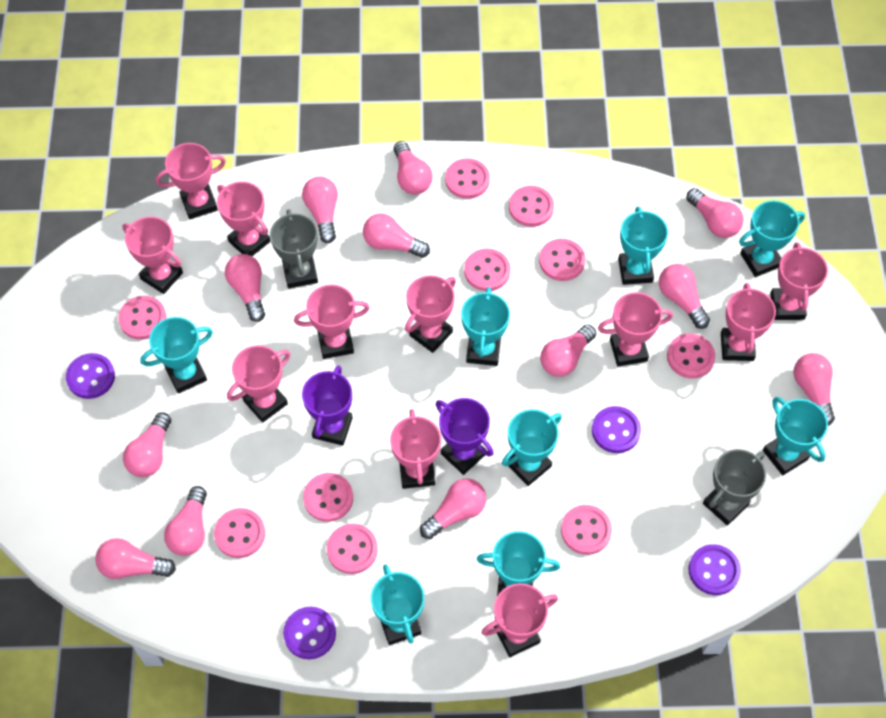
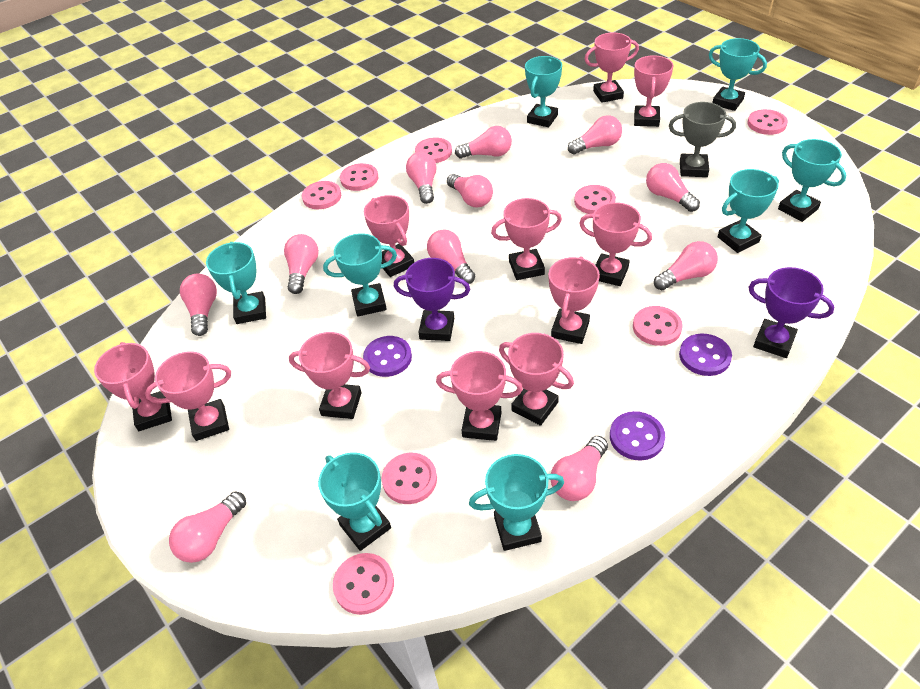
grey trophy: 2 -> 1
pink button: 10 -> 8
pink light bulb: 12 -> 11
purple button: 4 -> 3

